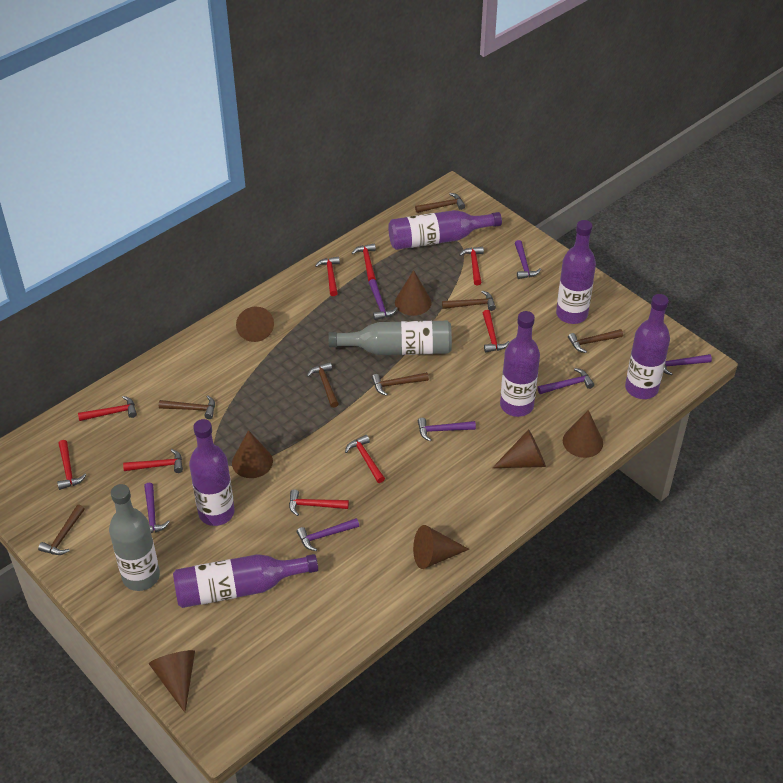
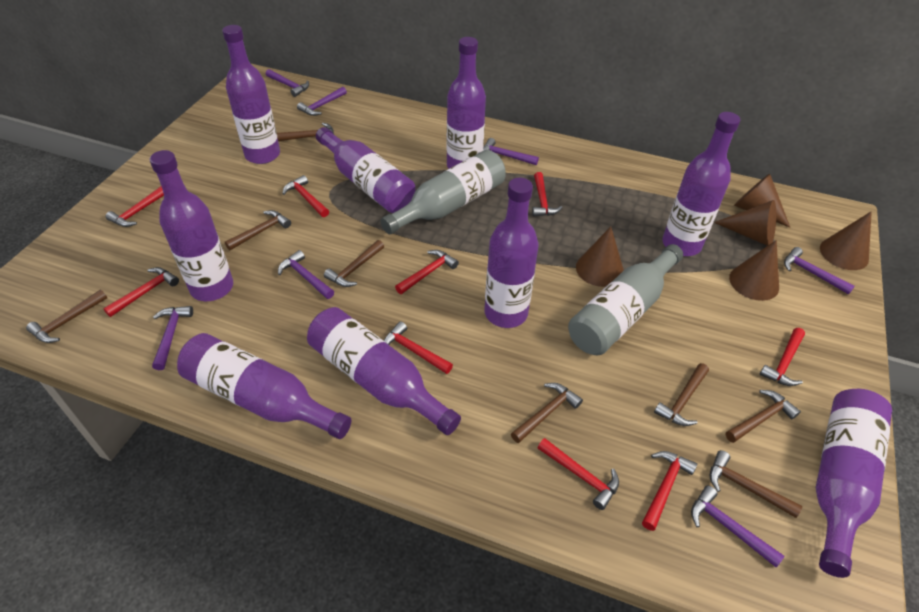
brown cone: 7 -> 5
brown hammer: 7 -> 8
purple bottle: 6 -> 9

